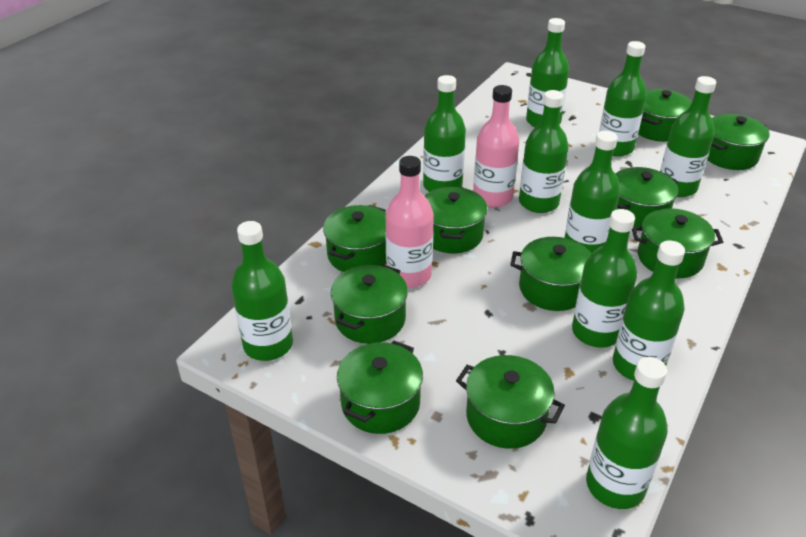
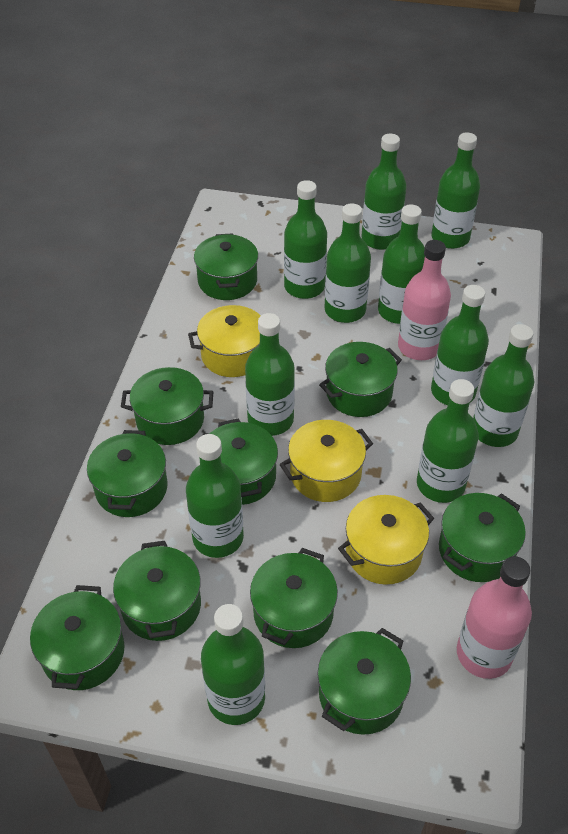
green bottle: 10 -> 11
yellow pot: 0 -> 3

